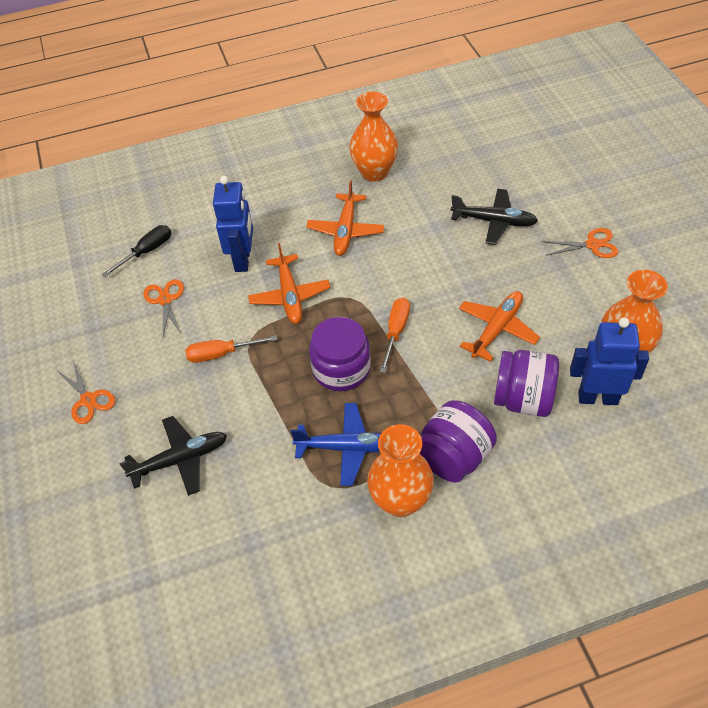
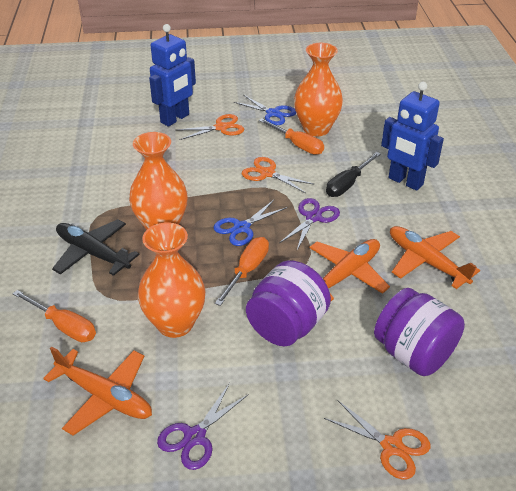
black plane: 2 -> 1
blue plane: 1 -> 0
blue scissors: 0 -> 2
orange screwdriver: 2 -> 3
purple jar: 3 -> 2
purple scissors: 0 -> 2

